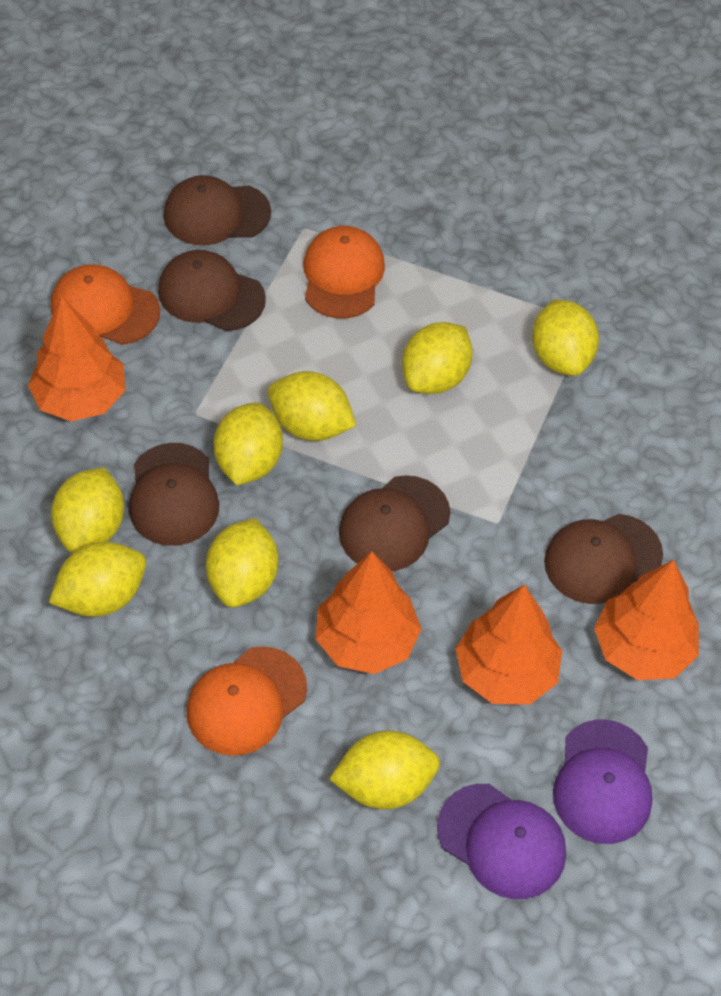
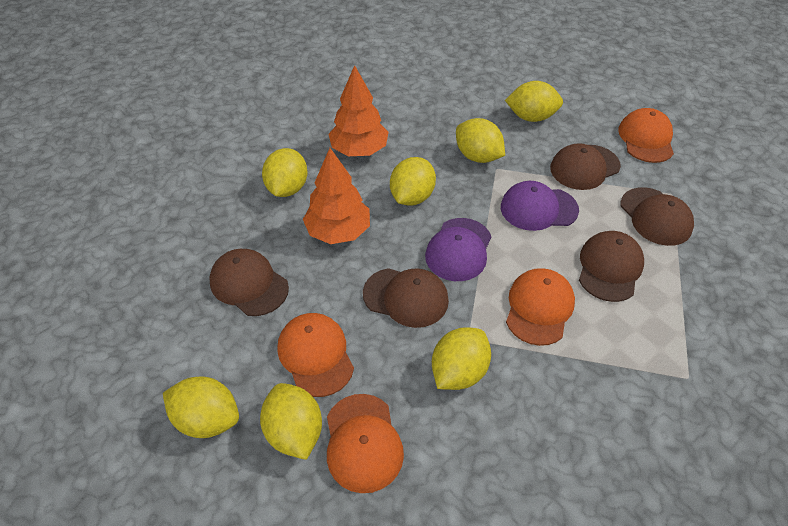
orange cap: 3 -> 4
orange tree: 4 -> 2
yellow lemon: 8 -> 7

